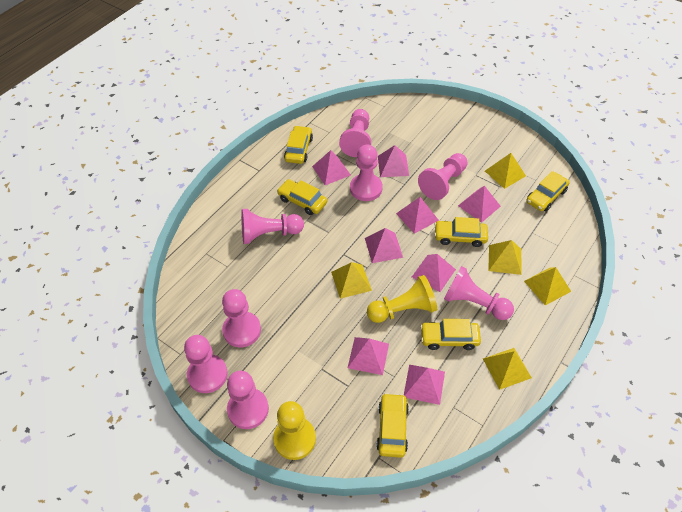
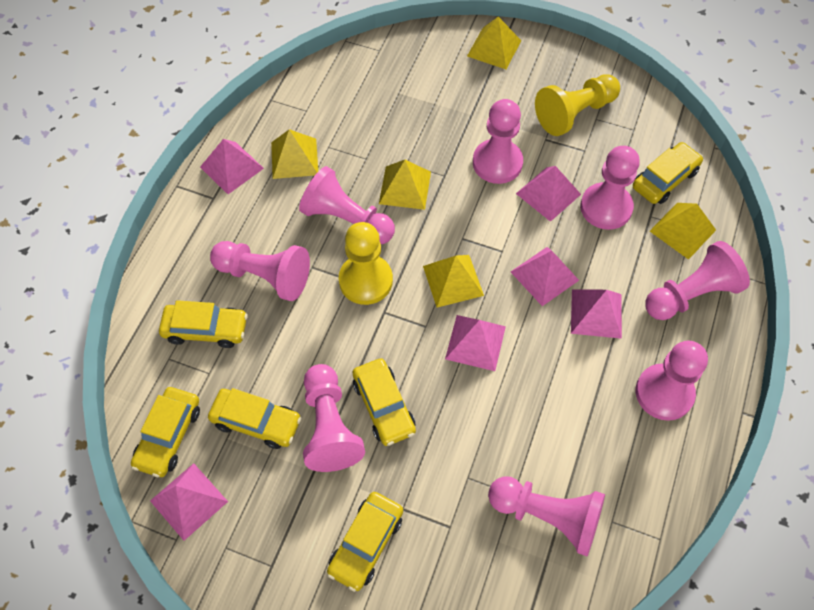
pink pyramid: 8 -> 6

